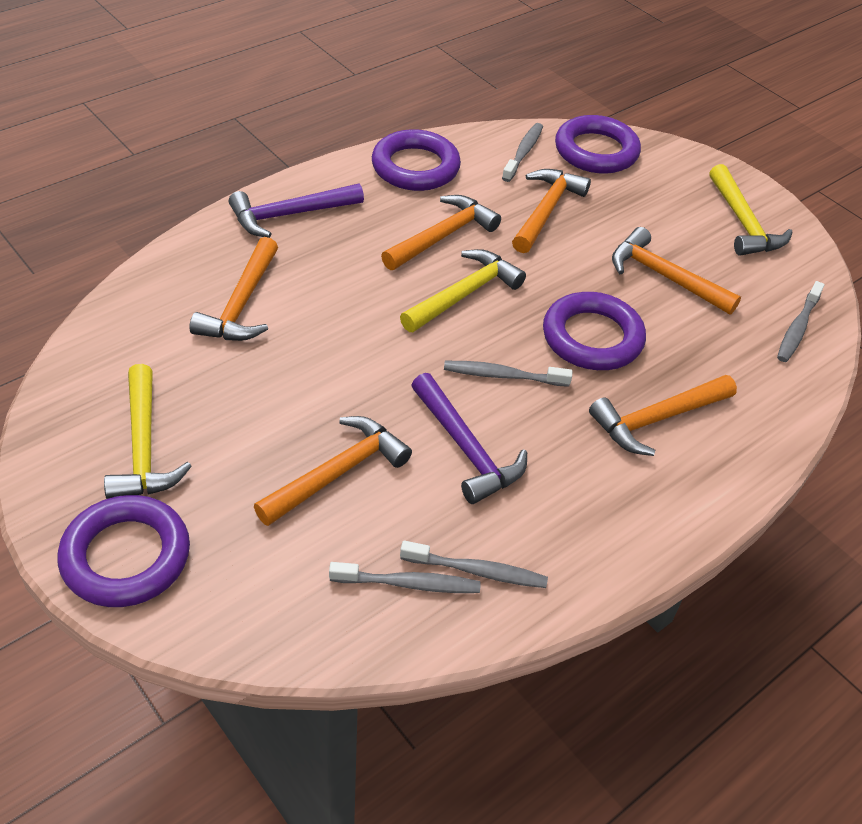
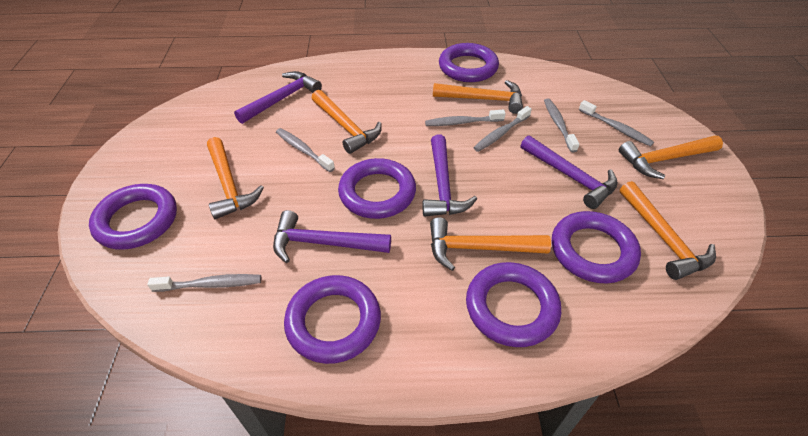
grey toothbrush: 5 -> 6
purple hammer: 2 -> 4
purple ring: 4 -> 6
yellow hammer: 3 -> 0

